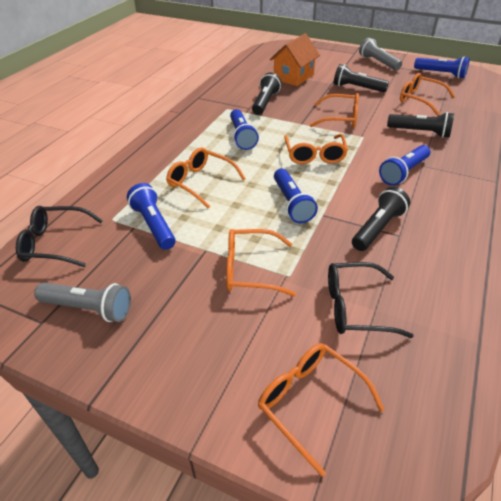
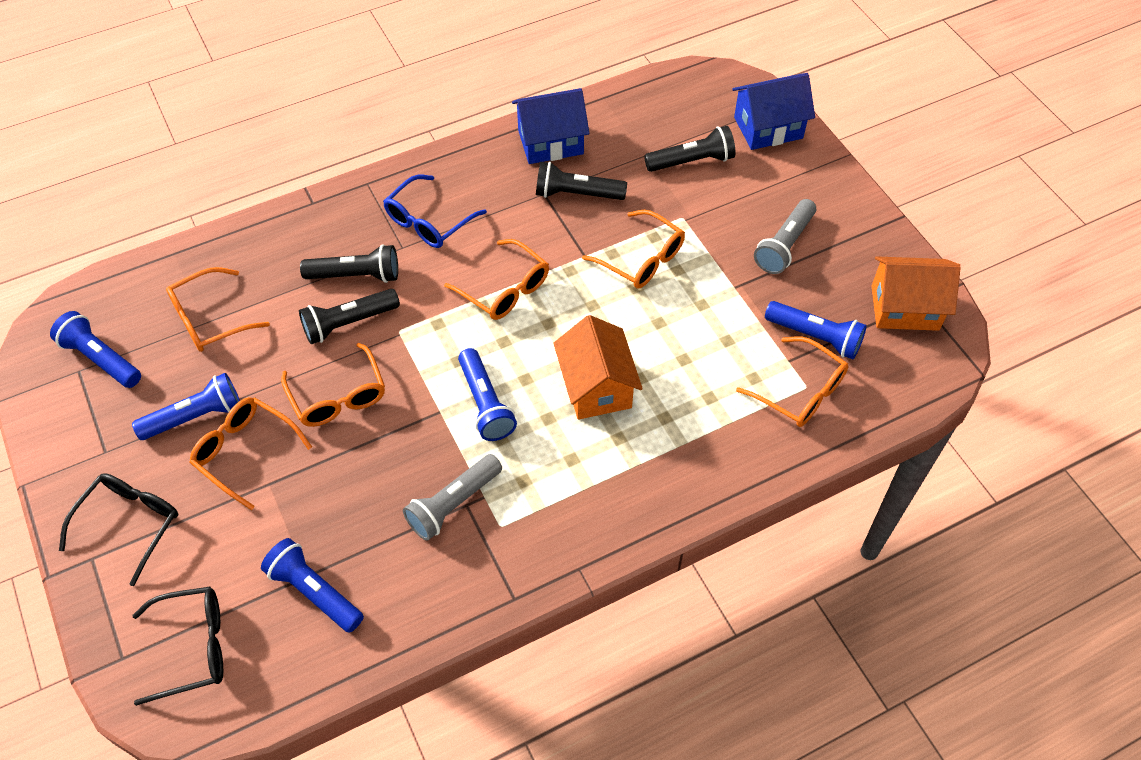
blue glasses: 0 -> 1
blue house: 0 -> 2
orange house: 1 -> 2

